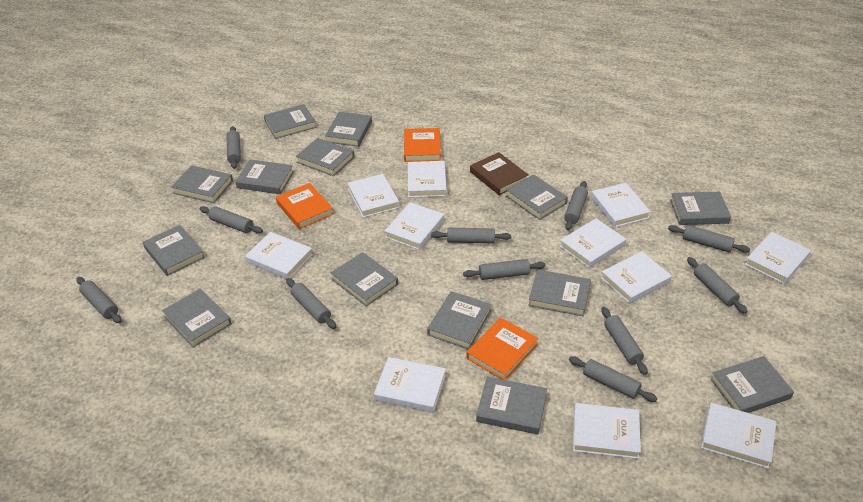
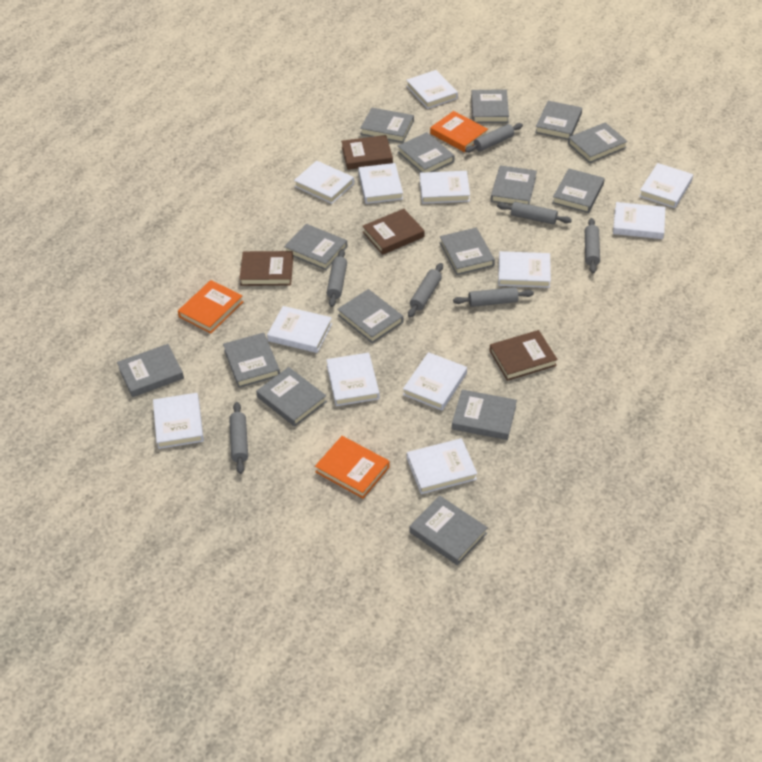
brown book: 1 -> 4
grey book: 14 -> 15
grey rolling pin: 11 -> 7
white book: 11 -> 12

